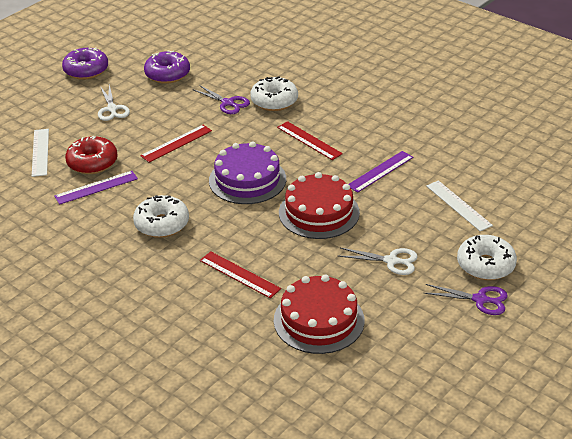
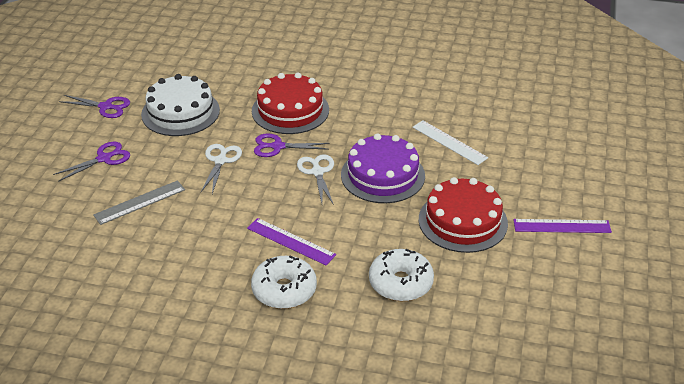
grey ruler: 0 -> 1
purple donut: 2 -> 0
purple scissors: 2 -> 3
red donut: 1 -> 0
red ruler: 3 -> 0
white cake: 0 -> 1
white donut: 3 -> 2
white ruler: 2 -> 1

